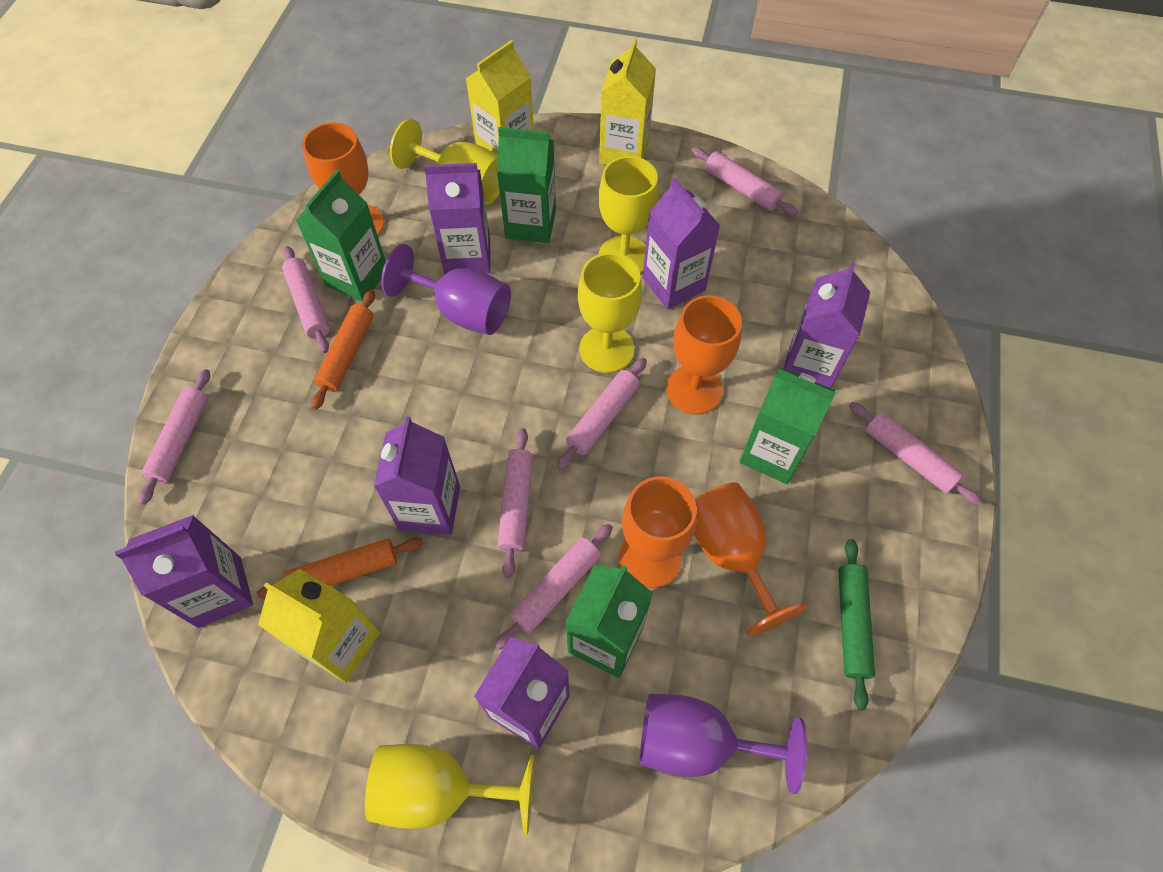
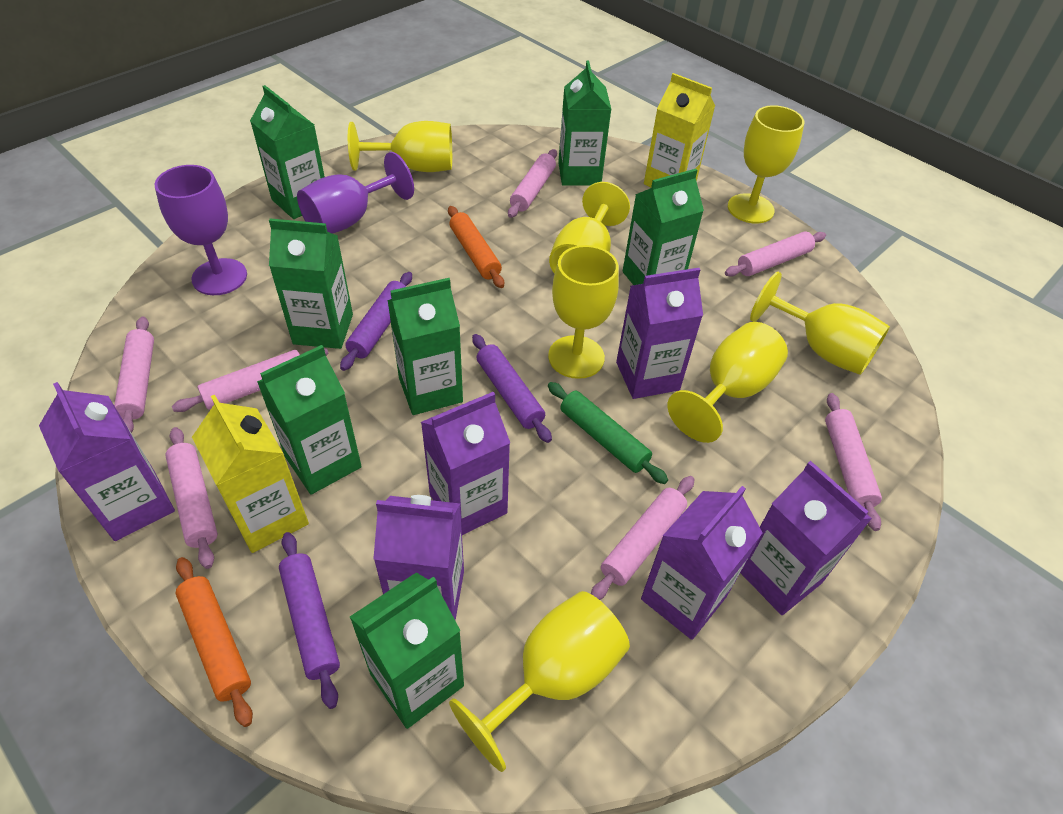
green carton: 4 -> 7
orange goblet: 4 -> 0
purple rolling pin: 0 -> 3
yellow carton: 3 -> 2
yellow goblet: 4 -> 7

